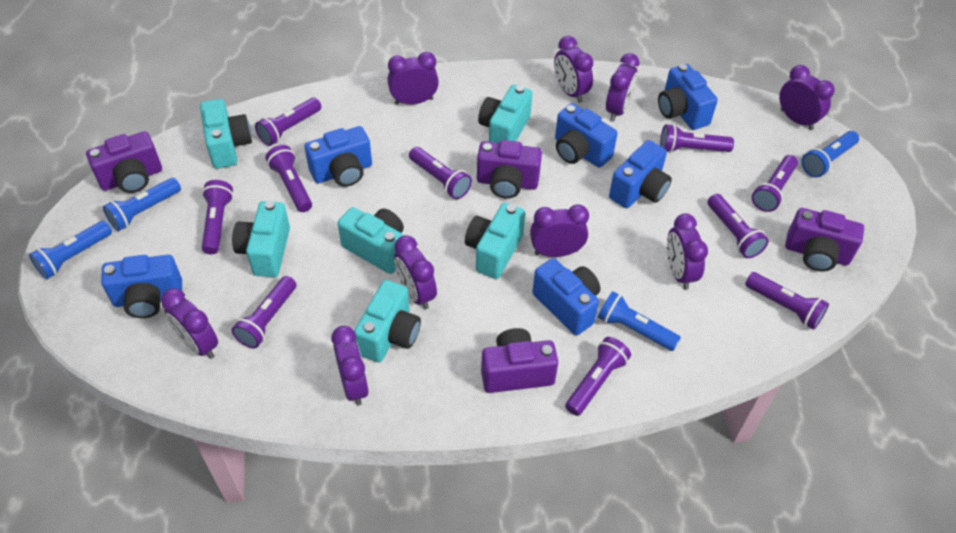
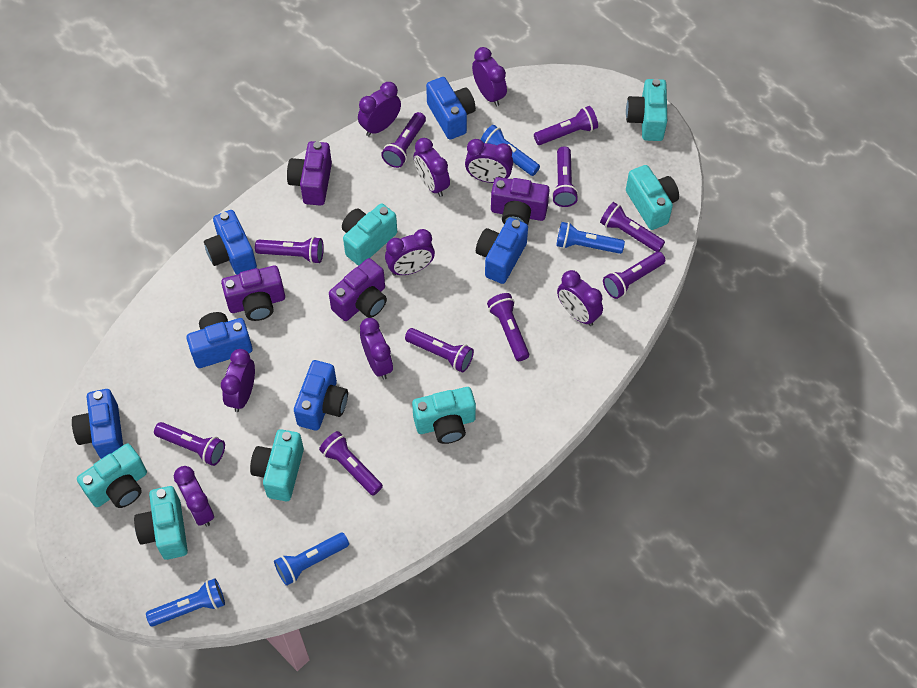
turquoise camera: 6 -> 7

